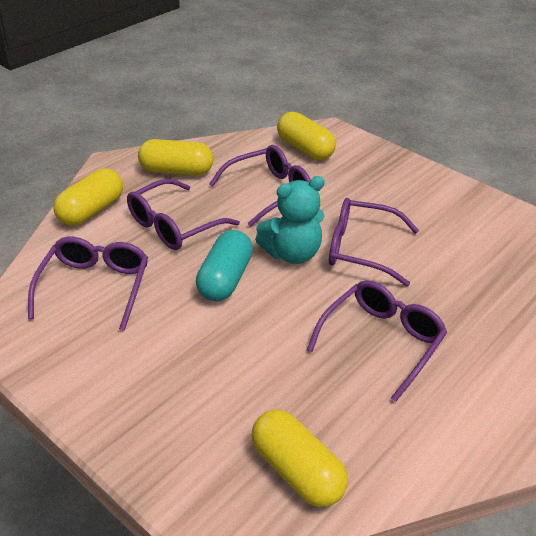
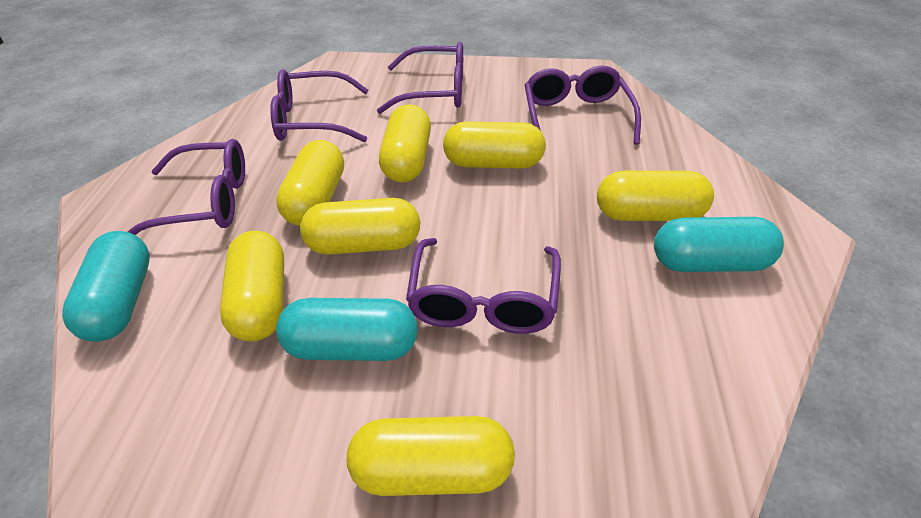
turquoise capsule: 1 -> 3
turquoise teddy bear: 1 -> 0
yellow capsule: 4 -> 7

